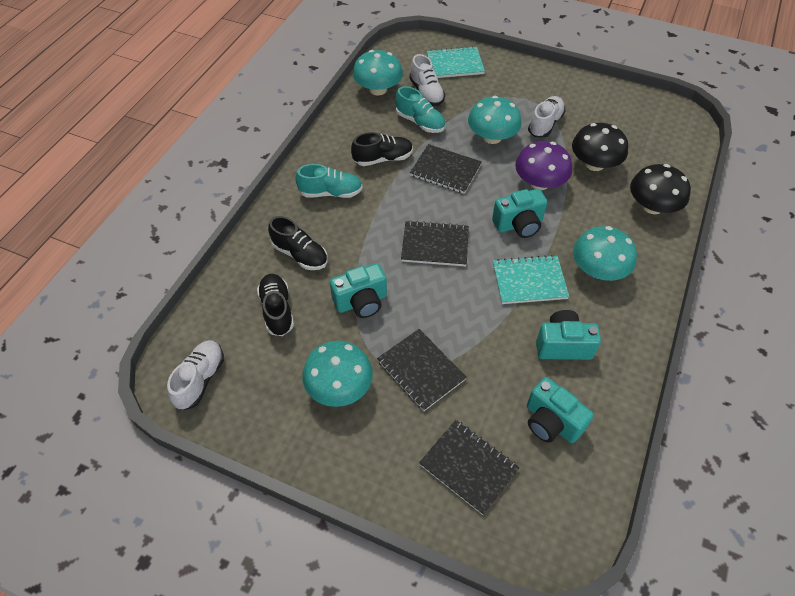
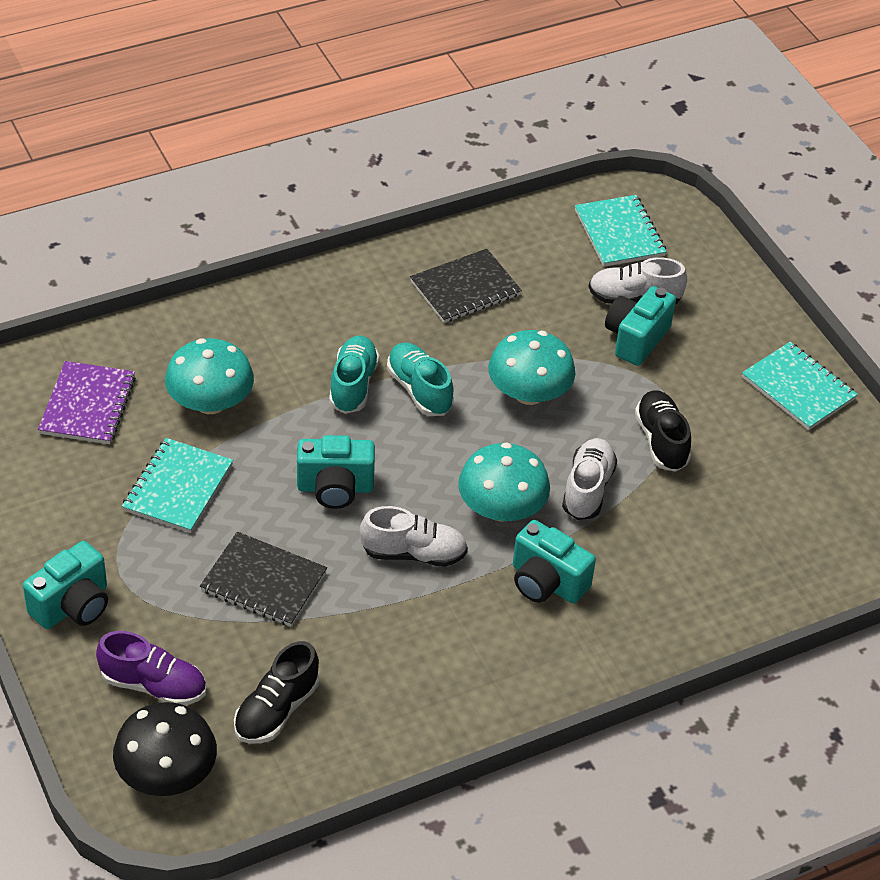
black mushroom: 2 -> 1
black notebook: 4 -> 2
black shoe: 3 -> 2
purple mushroom: 1 -> 0
purple notebook: 0 -> 1
purple shoe: 0 -> 1
turquoise mushroom: 4 -> 3
turquoise notebook: 2 -> 3

